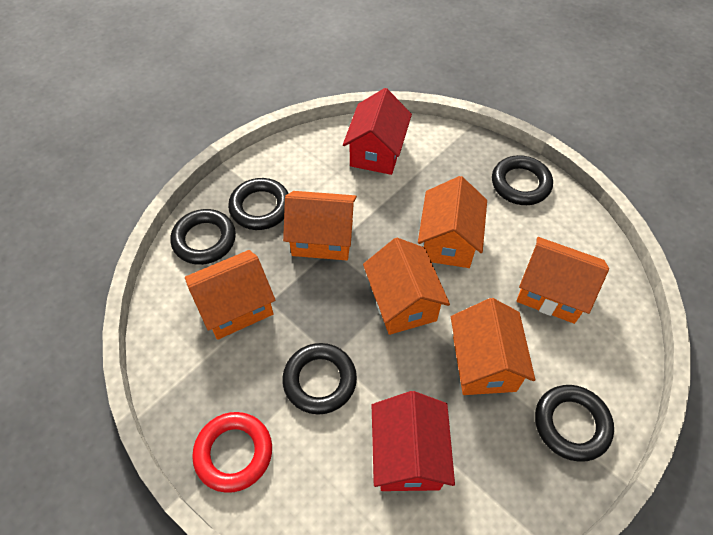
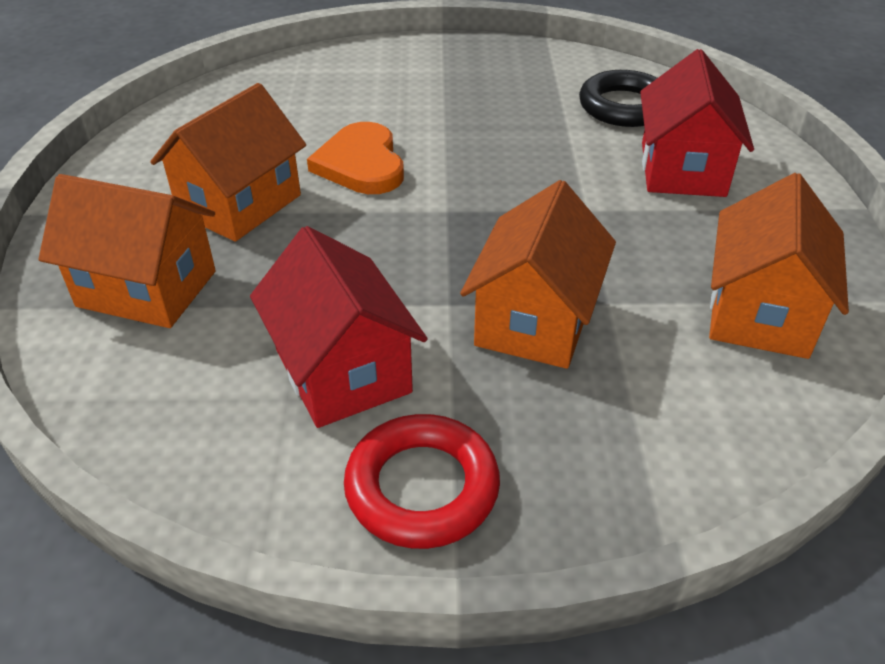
black ring: 5 -> 1
orange heart: 0 -> 1
orange house: 6 -> 4

